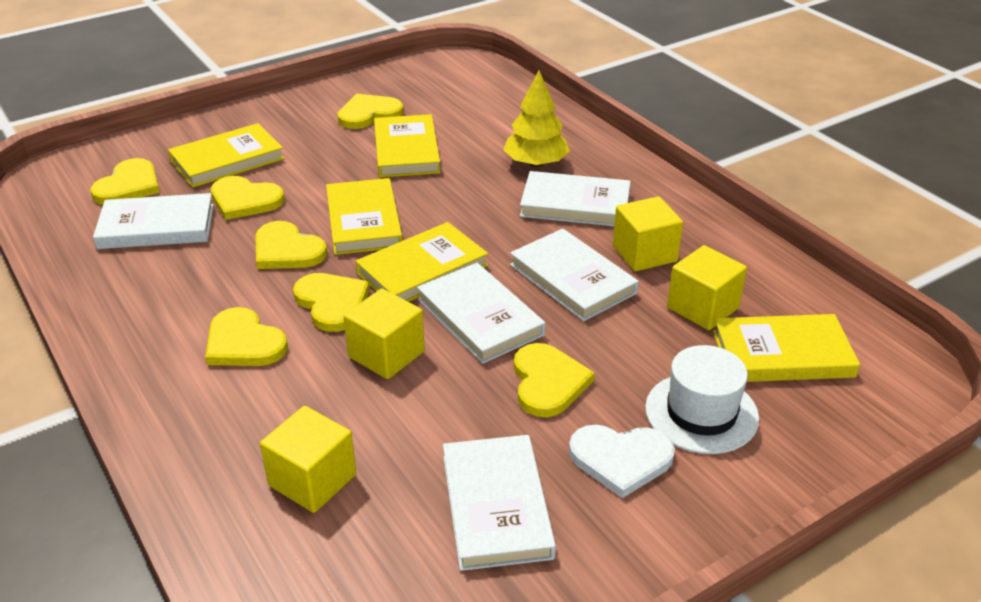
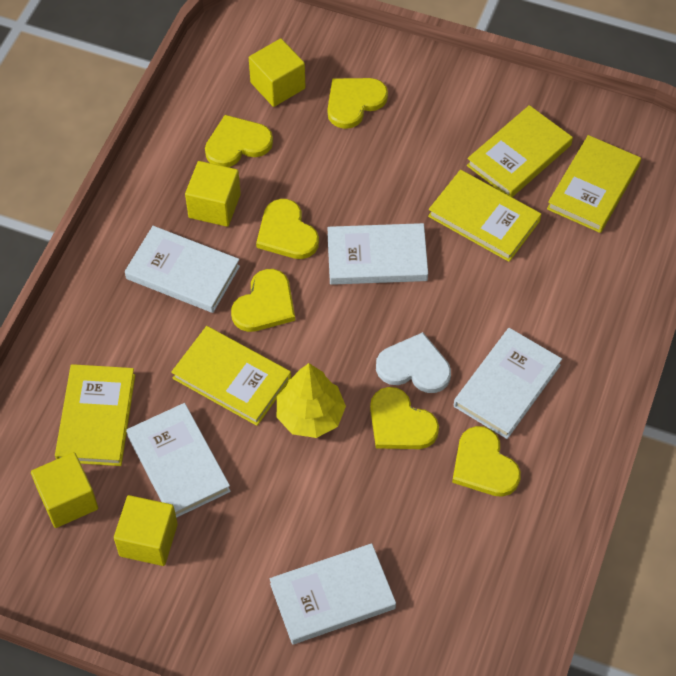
white hat: 1 -> 0
yellow heart: 7 -> 6

